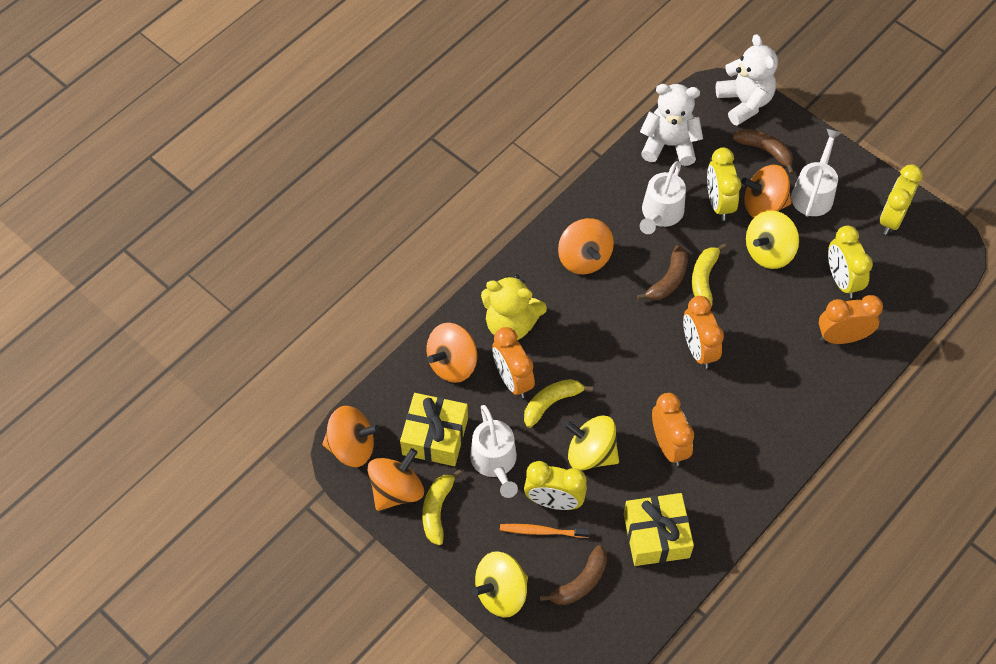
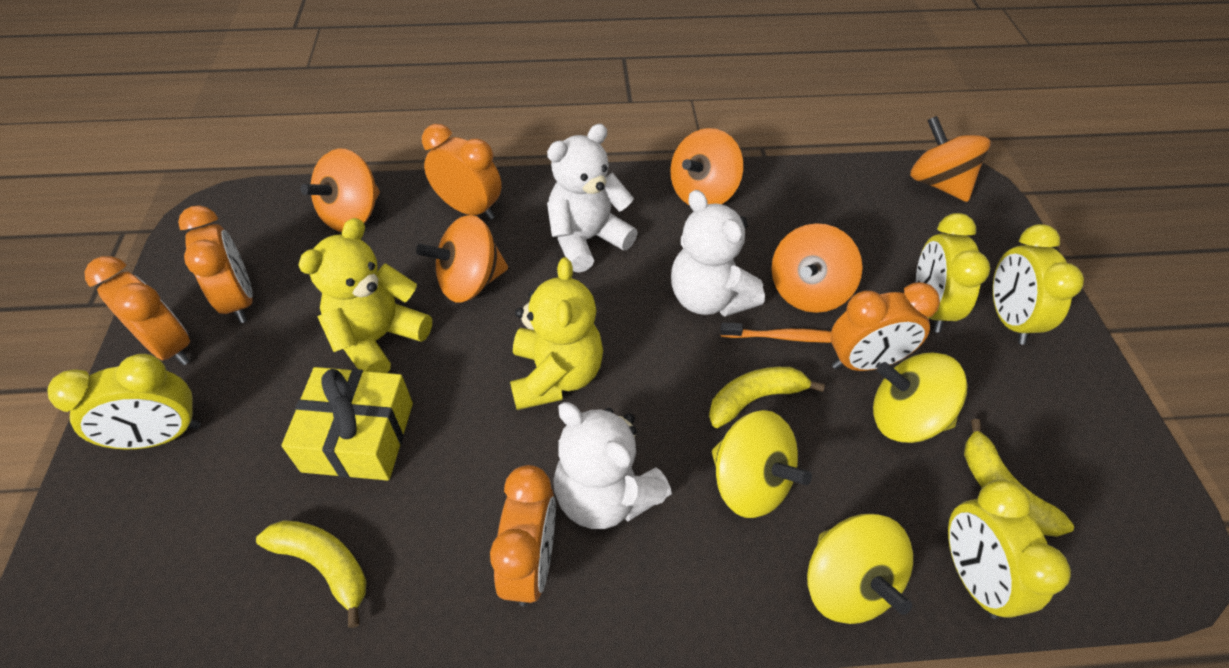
brown banana: 3 -> 0
orange clock: 4 -> 5
white teddy bear: 2 -> 3
white watering can: 3 -> 0
yellow gift: 2 -> 1
yellow teddy bear: 1 -> 2

